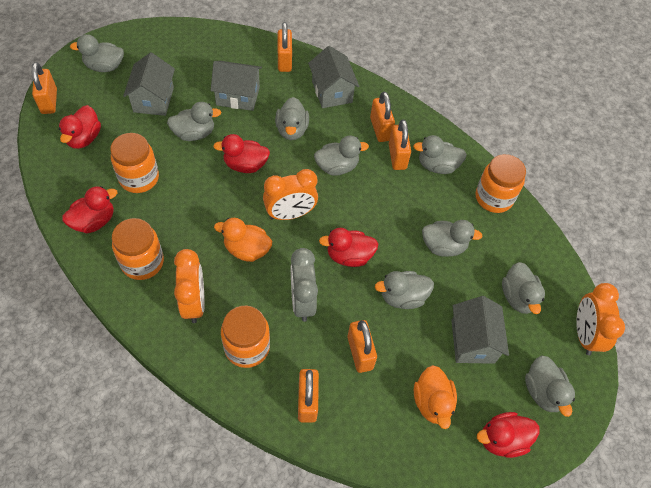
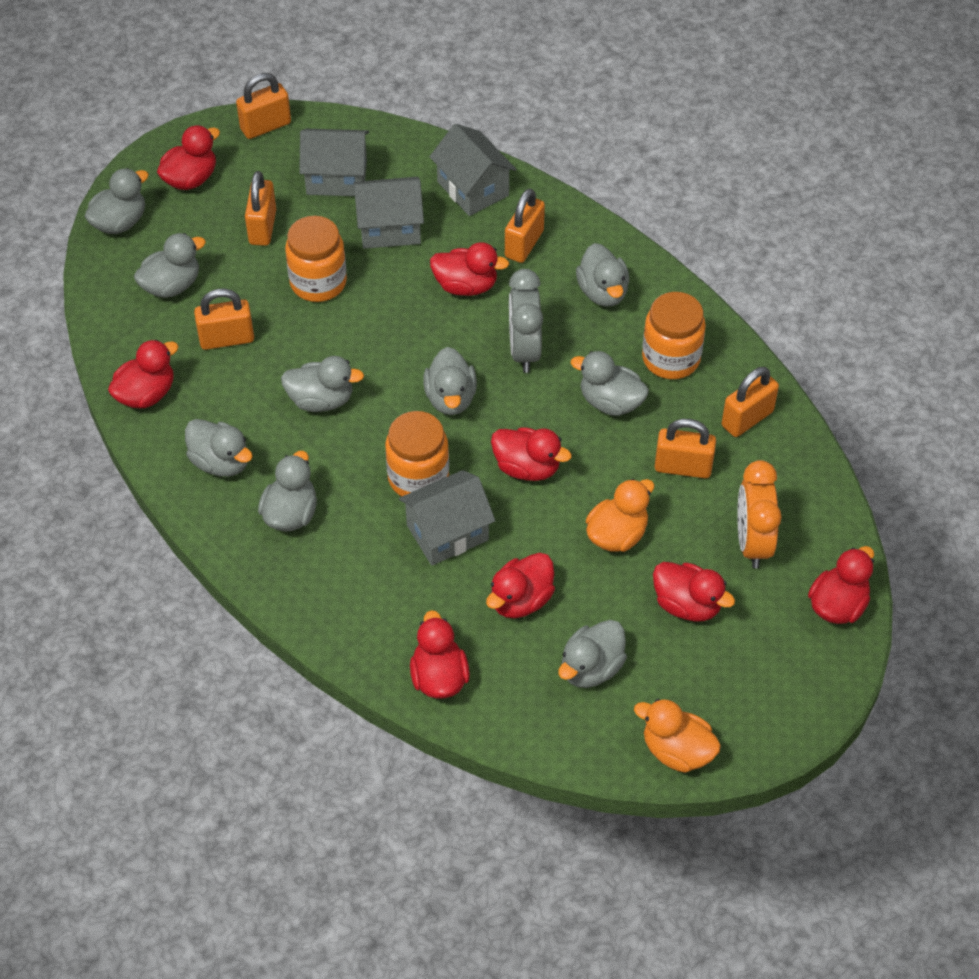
orange clock: 3 -> 1
orange jar: 4 -> 3
red duck: 5 -> 8

